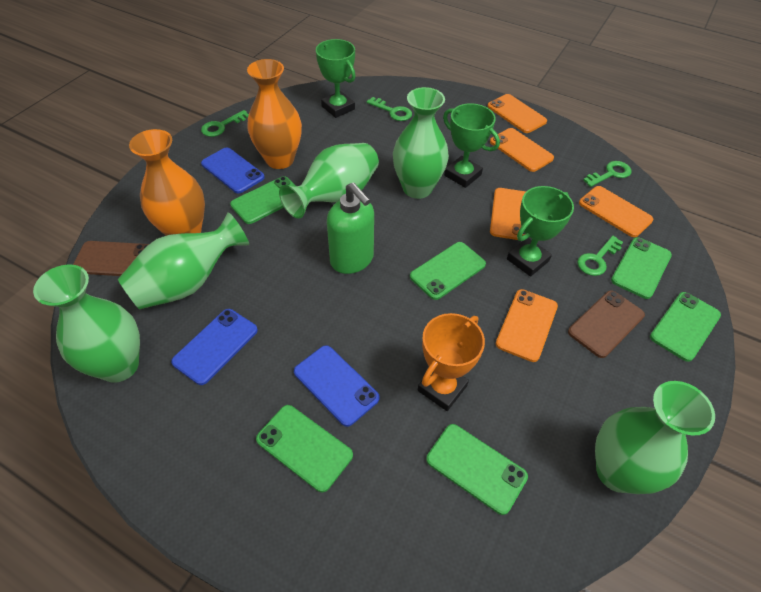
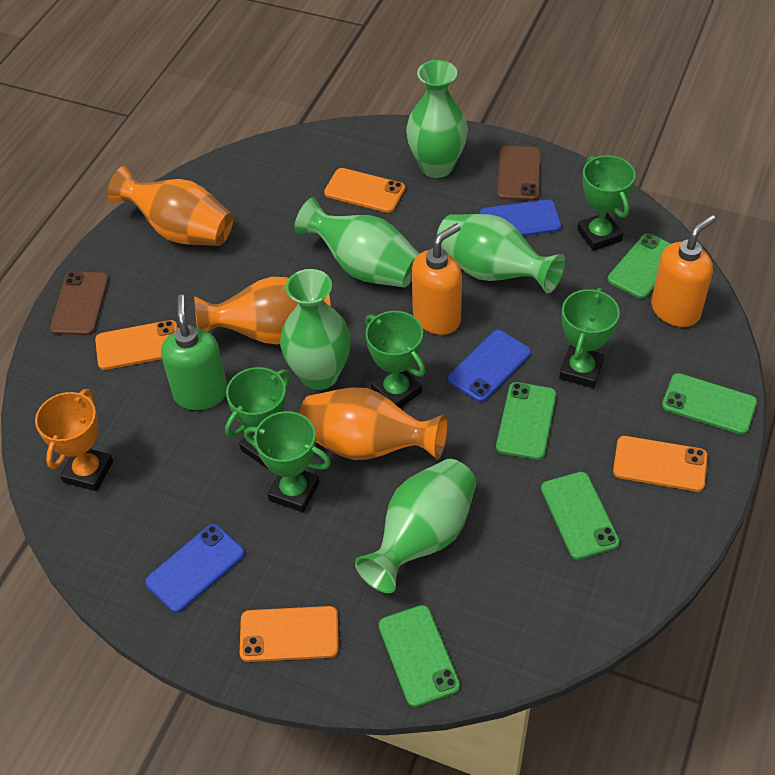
green key: 4 -> 0
green phone: 6 -> 5
green trophy: 3 -> 5
orange phone: 5 -> 4
orange soap dispenser: 0 -> 2
orange vase: 2 -> 3

